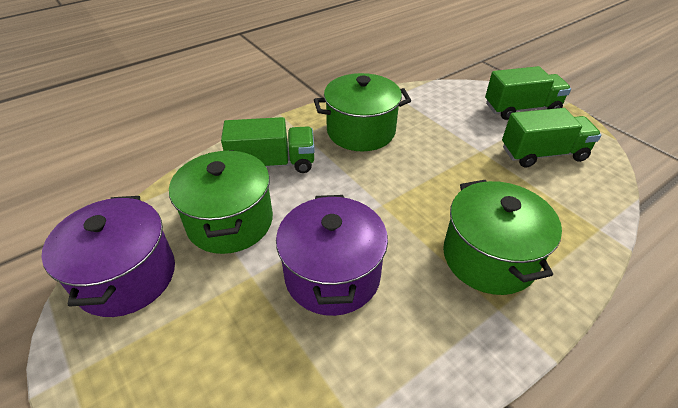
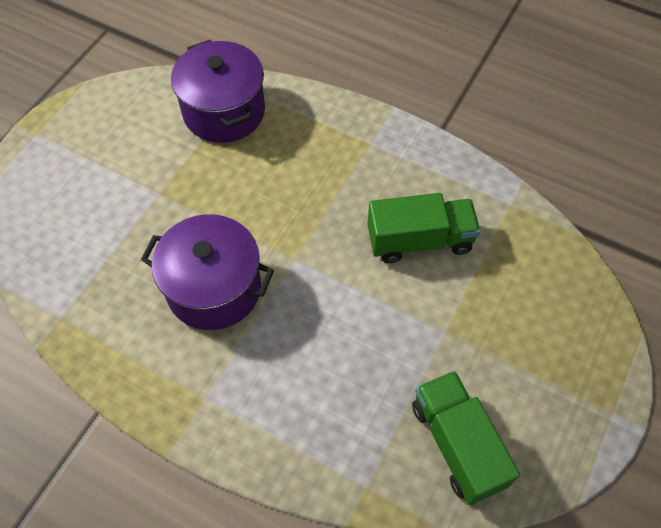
green pot: 3 -> 0
green truck: 3 -> 2

